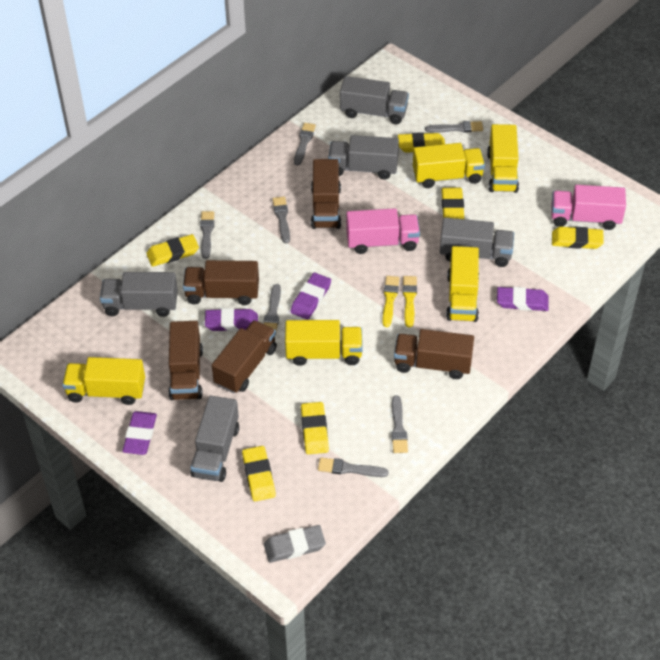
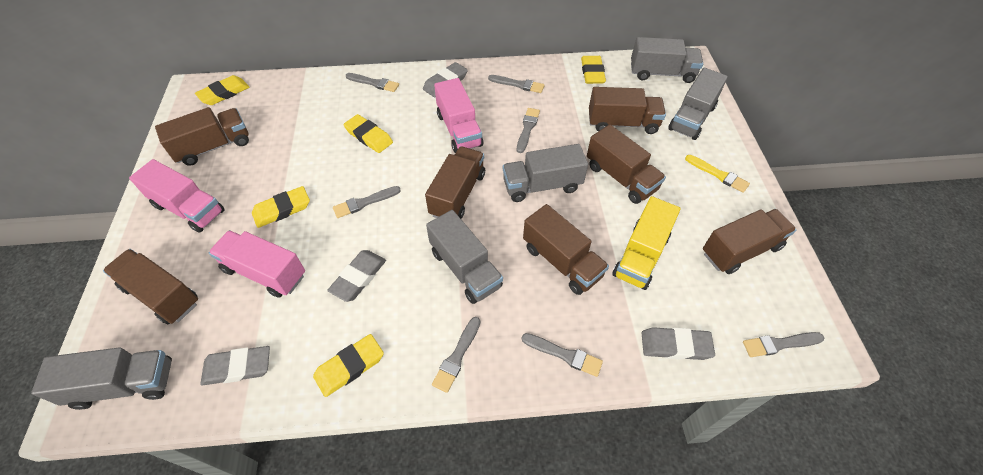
brown truck: 5 -> 7
grey eraser: 1 -> 4
pink truck: 2 -> 3
purple eraser: 4 -> 0
yellow brush: 2 -> 1
yellow eraser: 6 -> 5
yellow truck: 5 -> 1

